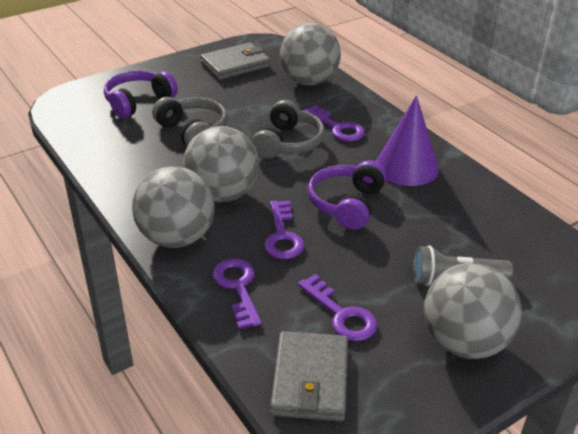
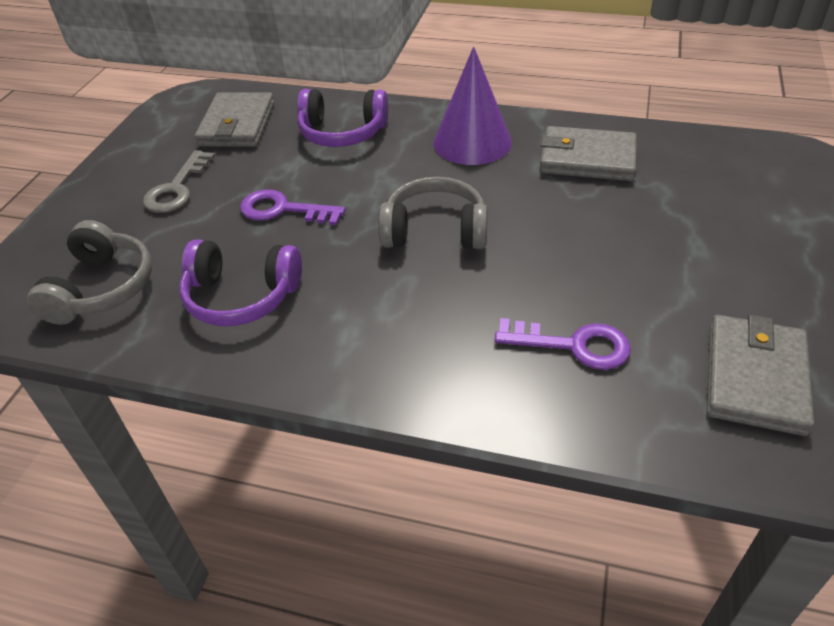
grey ball: 4 -> 0
grey flashlight: 1 -> 0
grey key: 0 -> 1
grey wallet: 2 -> 3
purple key: 4 -> 2

